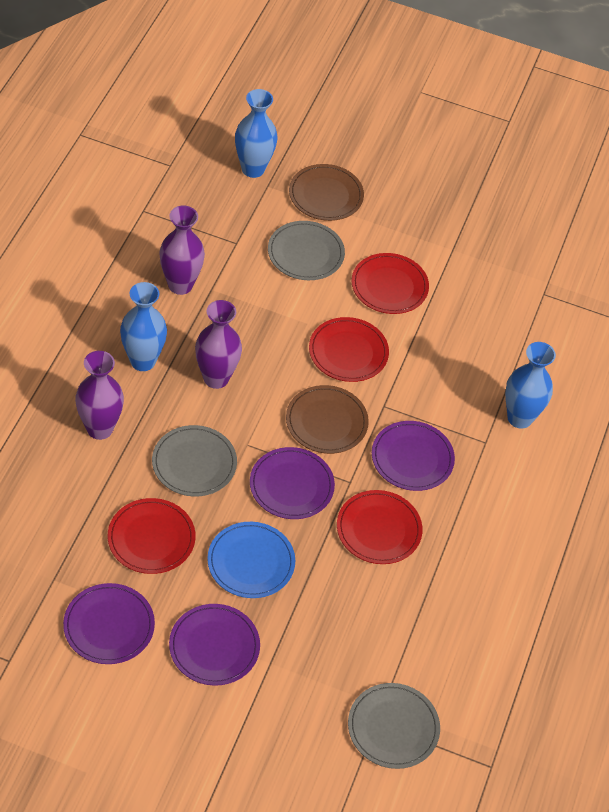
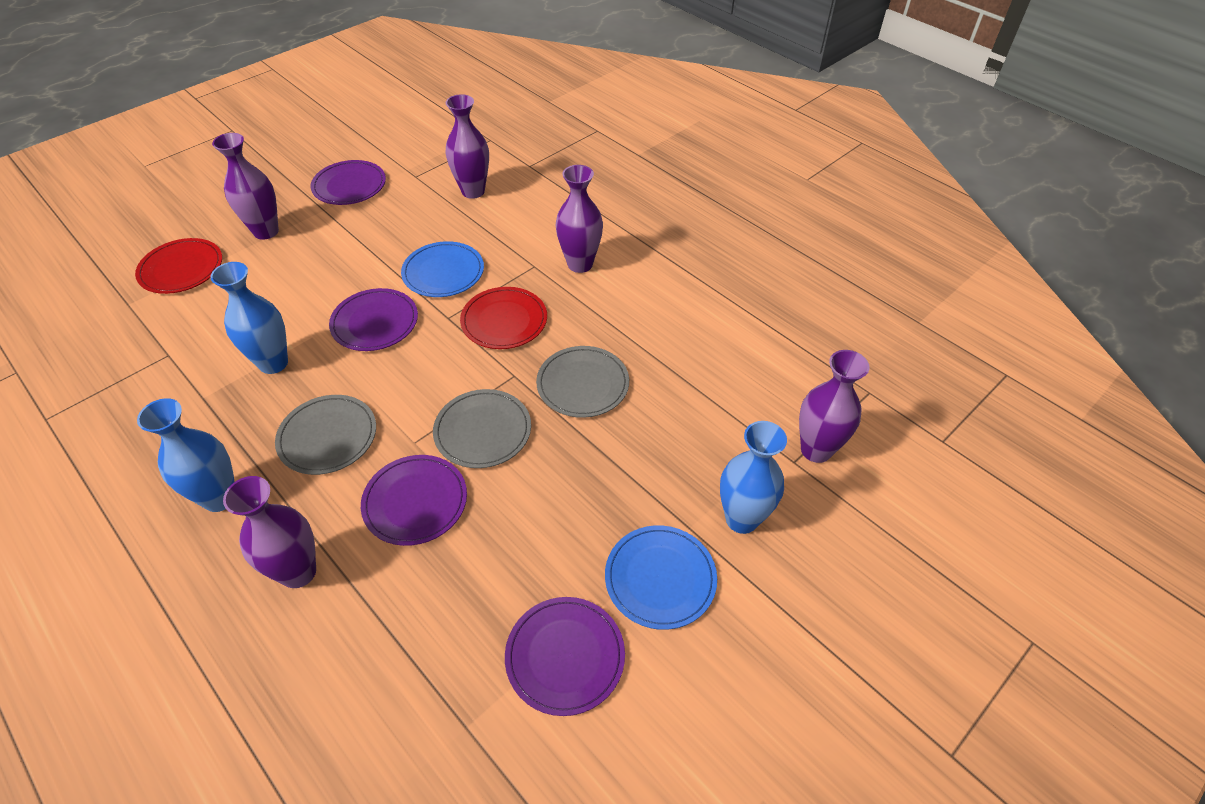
blue plate: 1 -> 2
brown plate: 2 -> 0
purple vase: 3 -> 5
red plate: 4 -> 2

